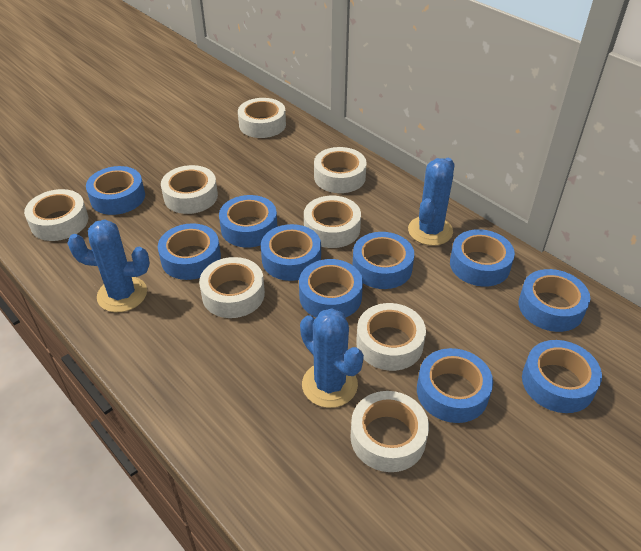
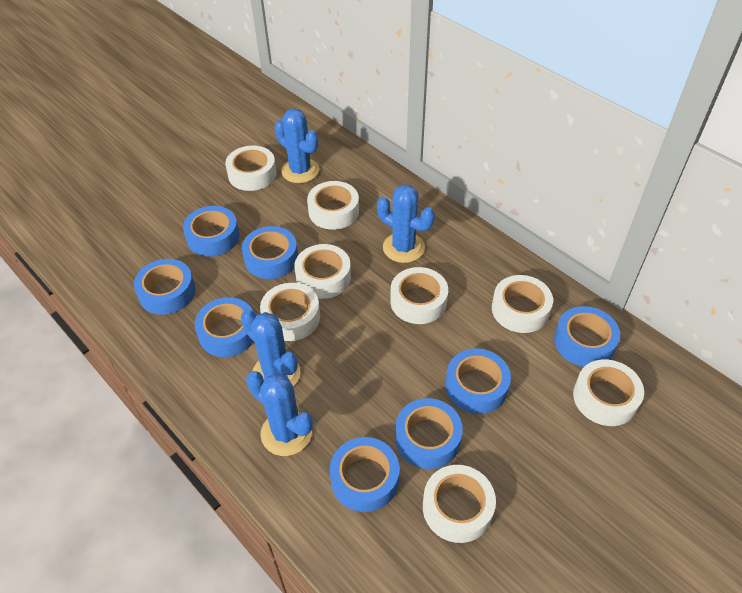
blue cactus: 3 -> 4
blue tape: 10 -> 8

